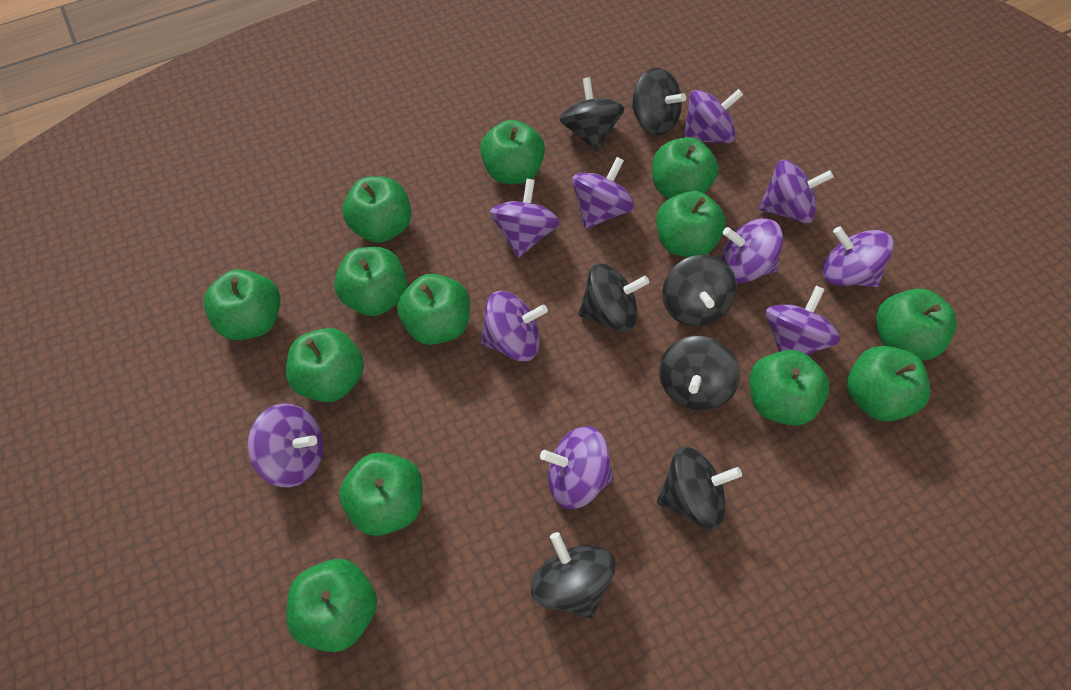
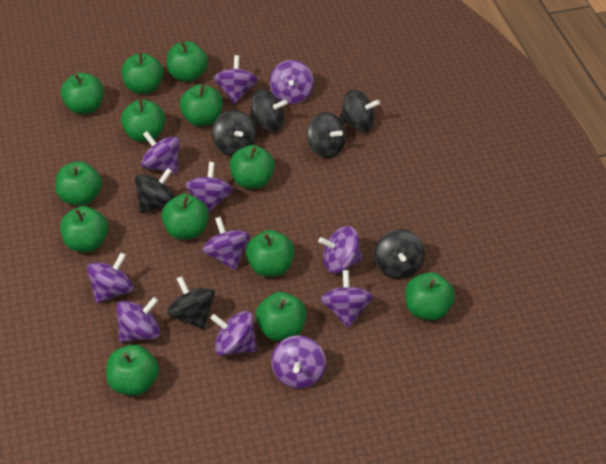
purple spinning top: 10 -> 11

